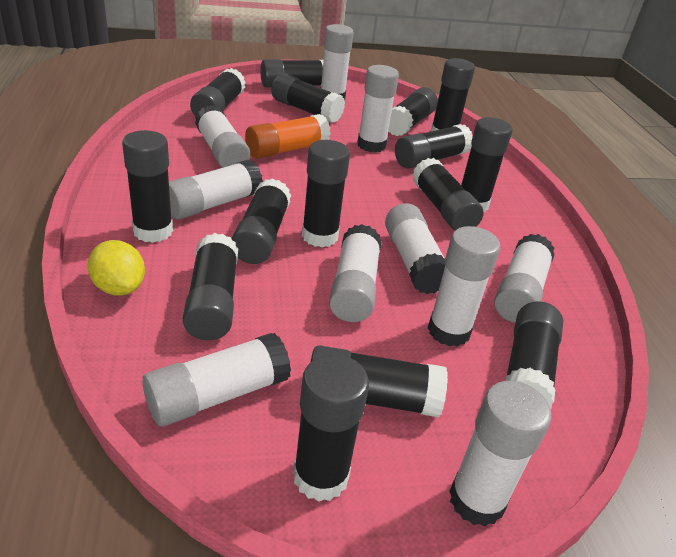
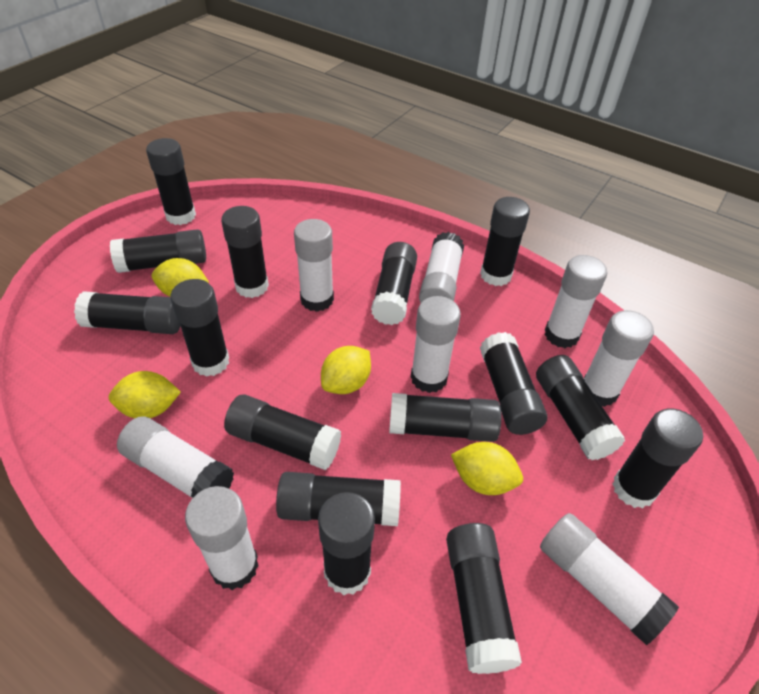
orange glue stick: 1 -> 0
white glue stick: 10 -> 8
yellow lemon: 1 -> 4

